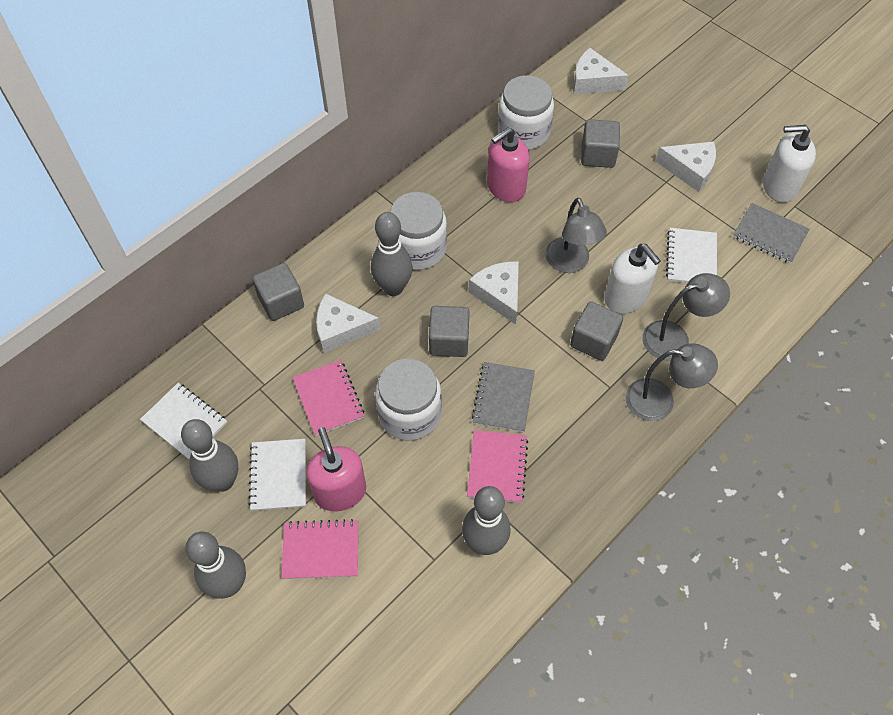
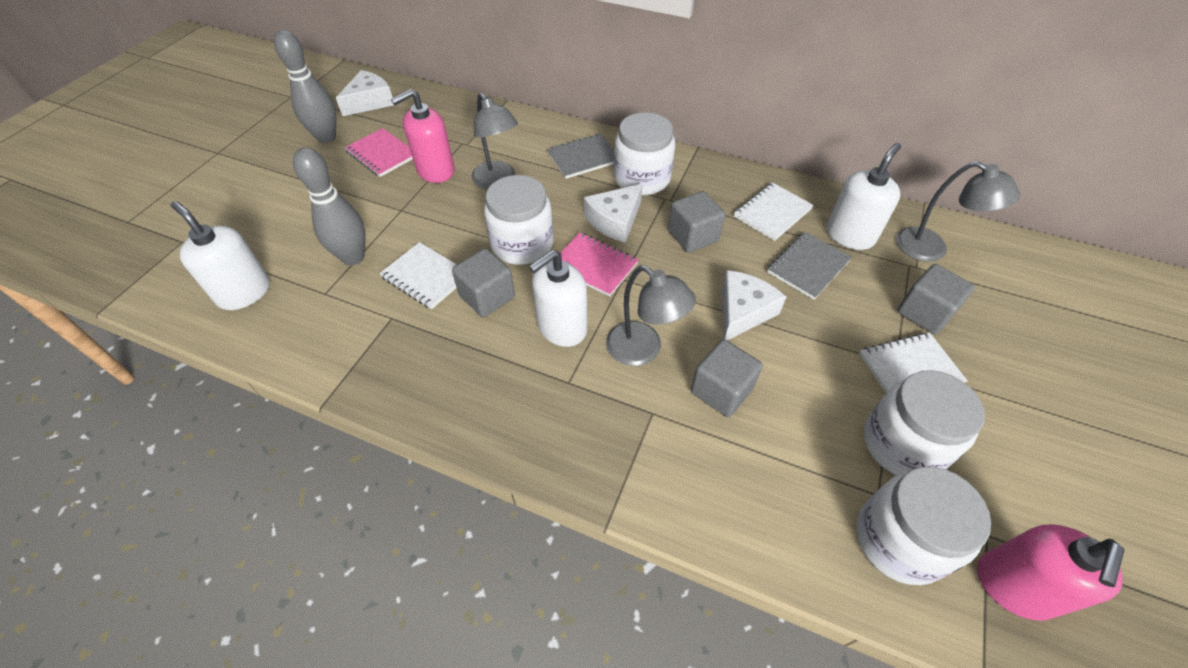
grey bowling pin: 4 -> 2
pink notebook: 3 -> 2
white cheese: 4 -> 3
white jar: 3 -> 4
white soap dispenser: 2 -> 3

